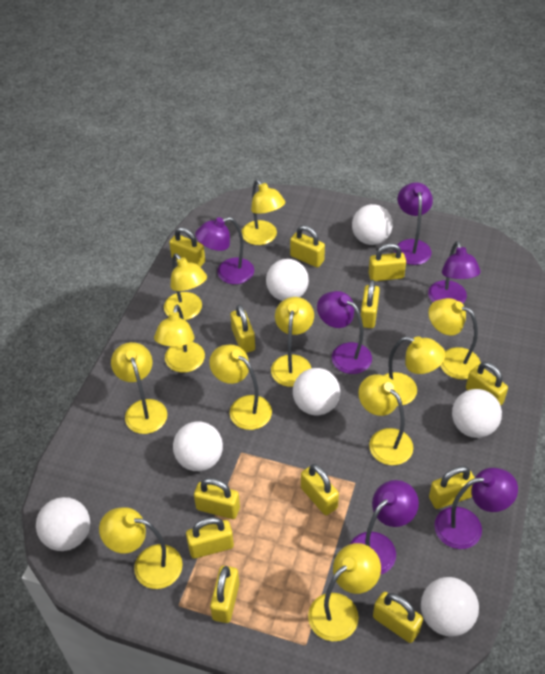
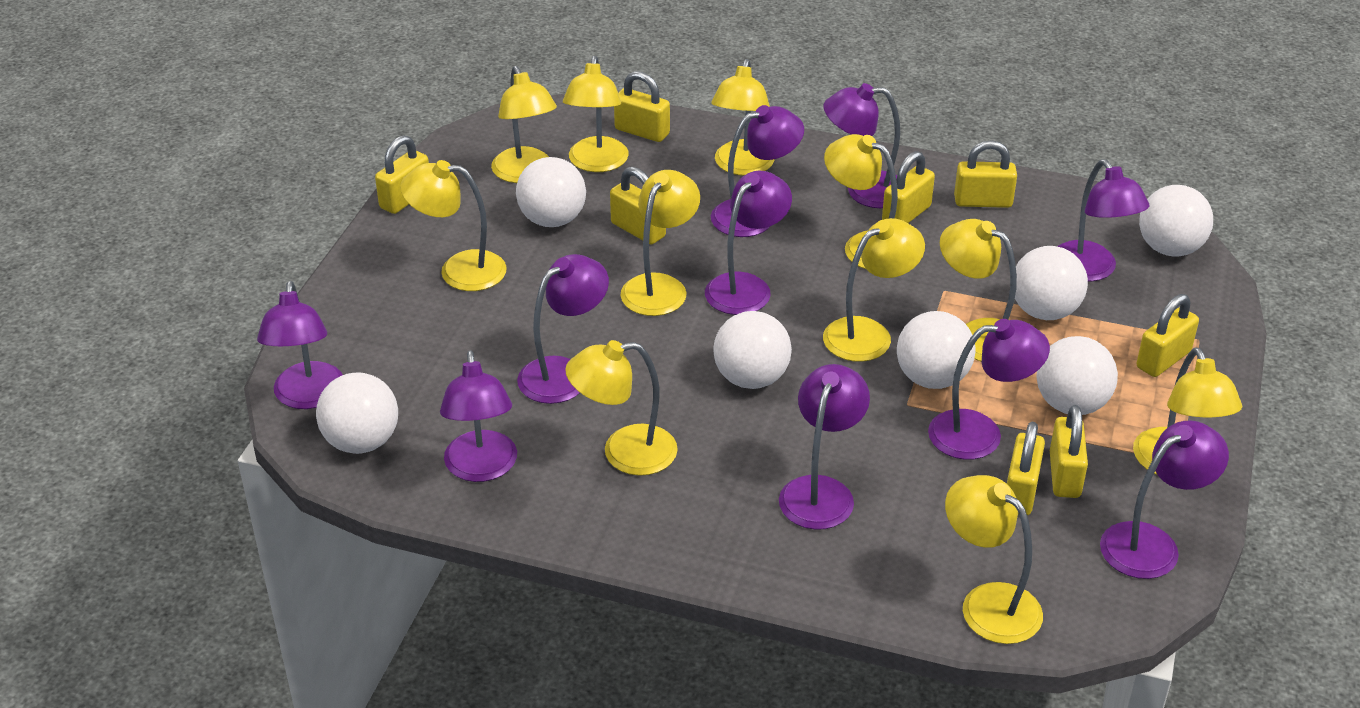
purple lamp: 6 -> 10
yellow padlock: 12 -> 8

